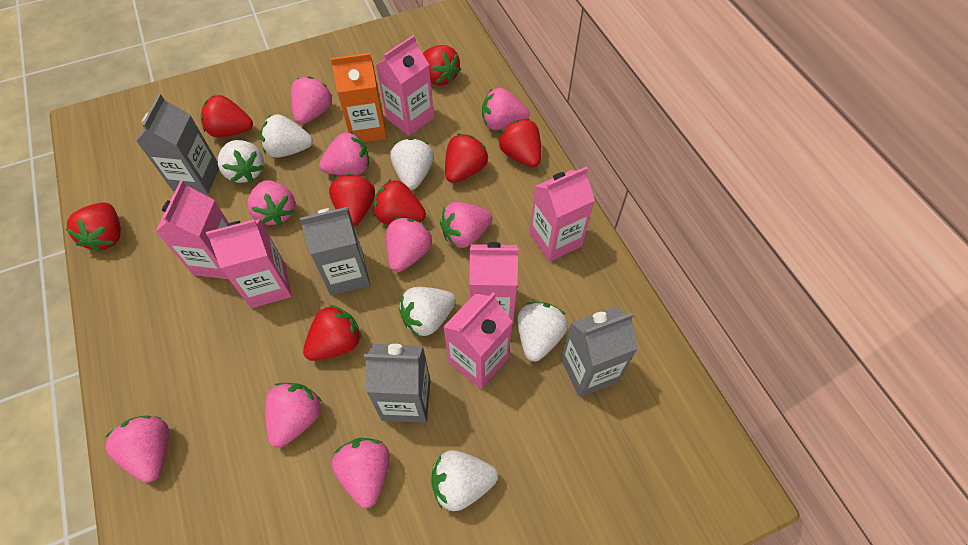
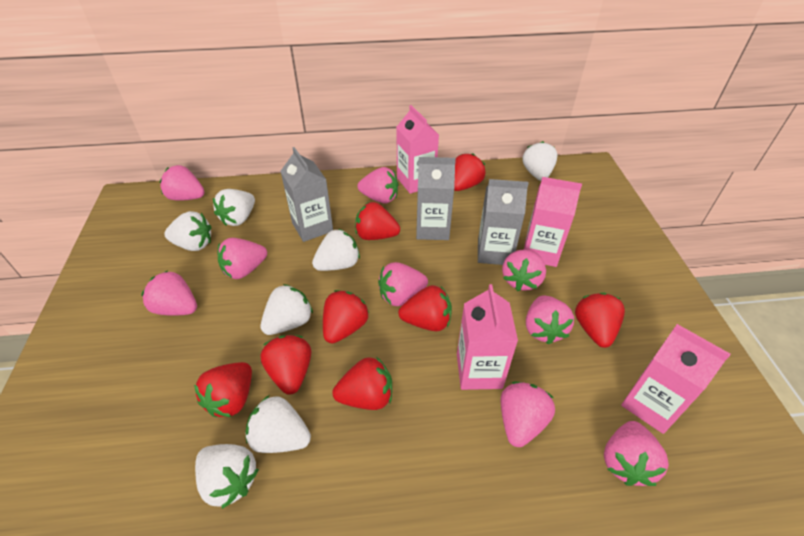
grey carton: 4 -> 3
orange carton: 1 -> 0
pink carton: 6 -> 4
white strawberry: 6 -> 7

